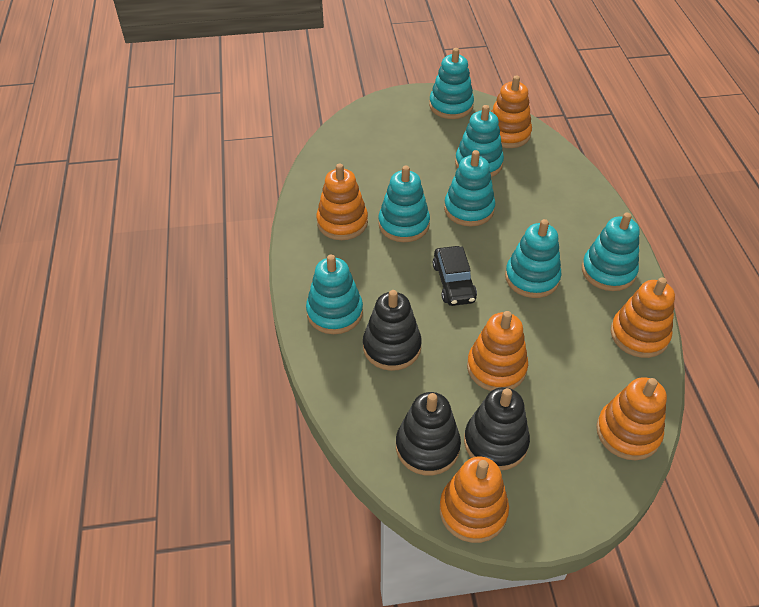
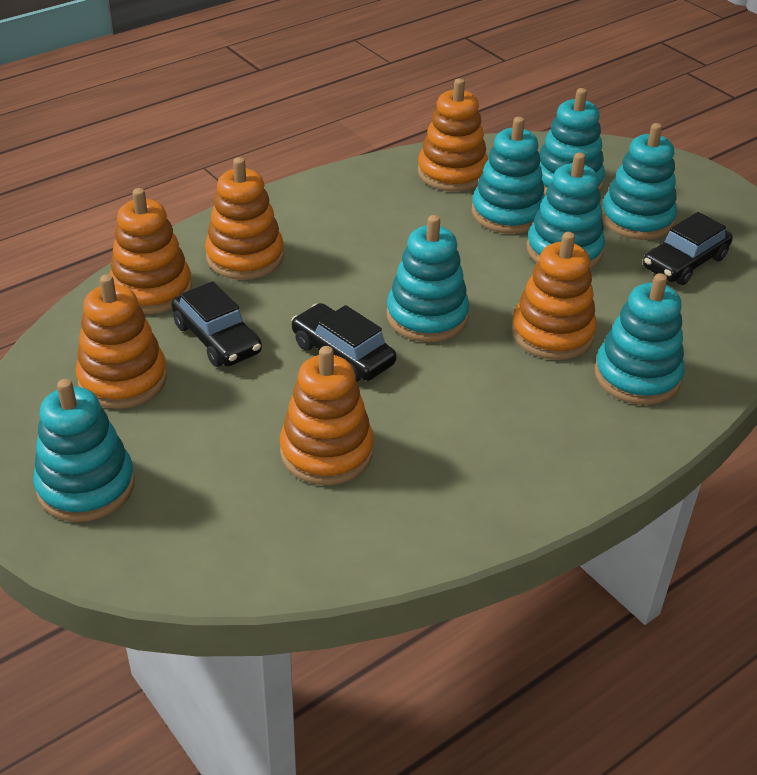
black car: 1 -> 3
black stacking toy: 3 -> 0

